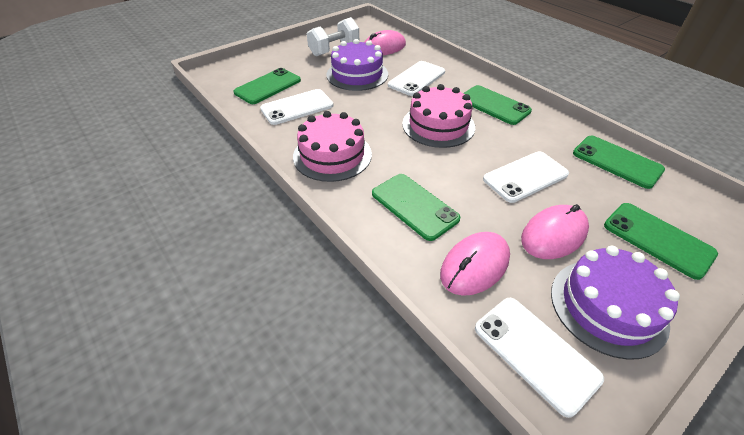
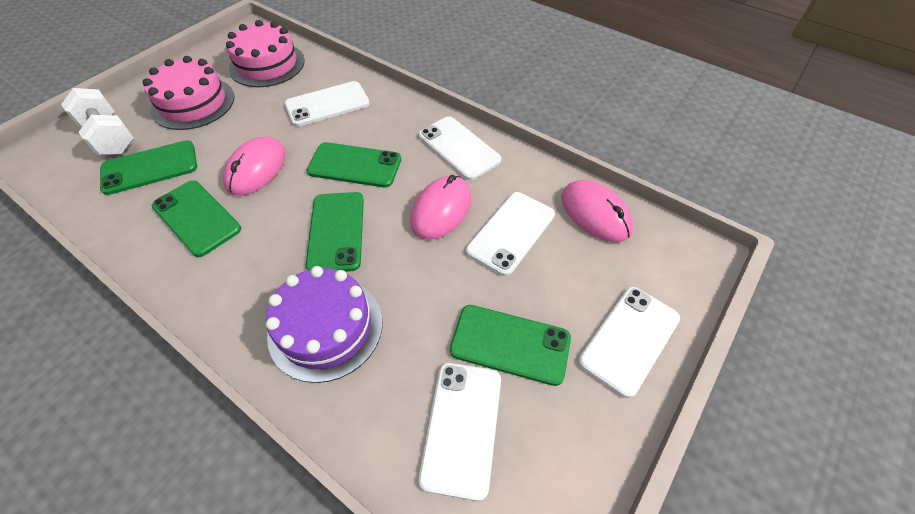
purple cake: 2 -> 1
white phone: 4 -> 5

